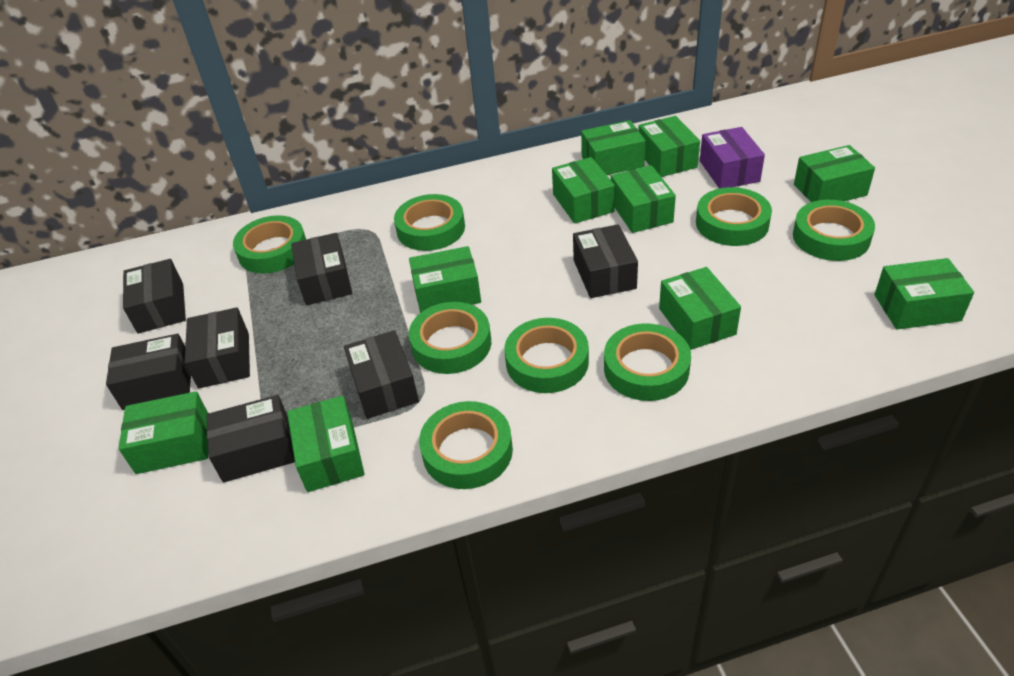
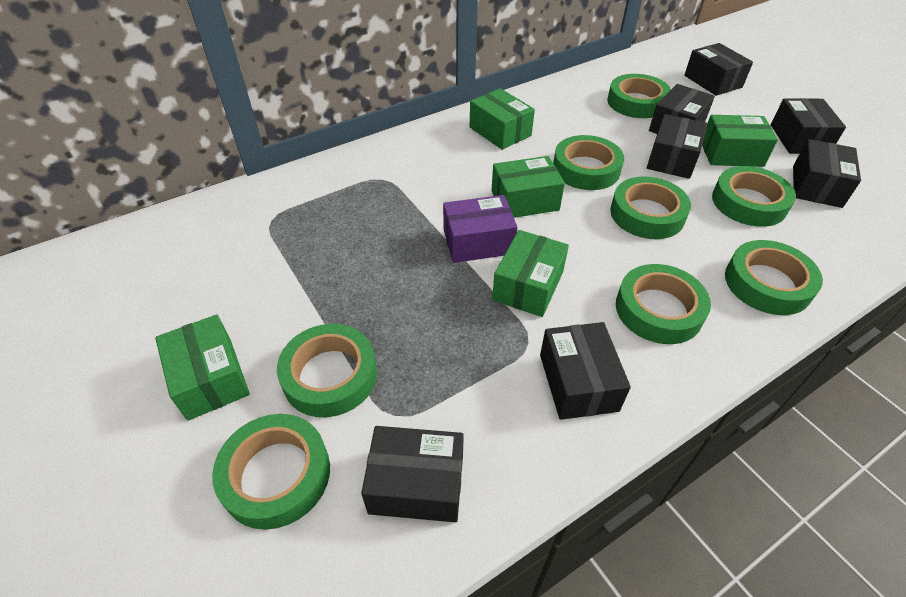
green box: 10 -> 5

